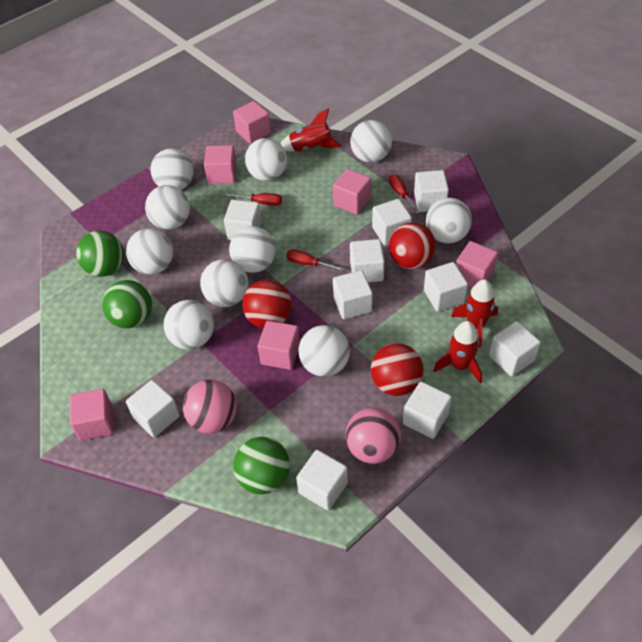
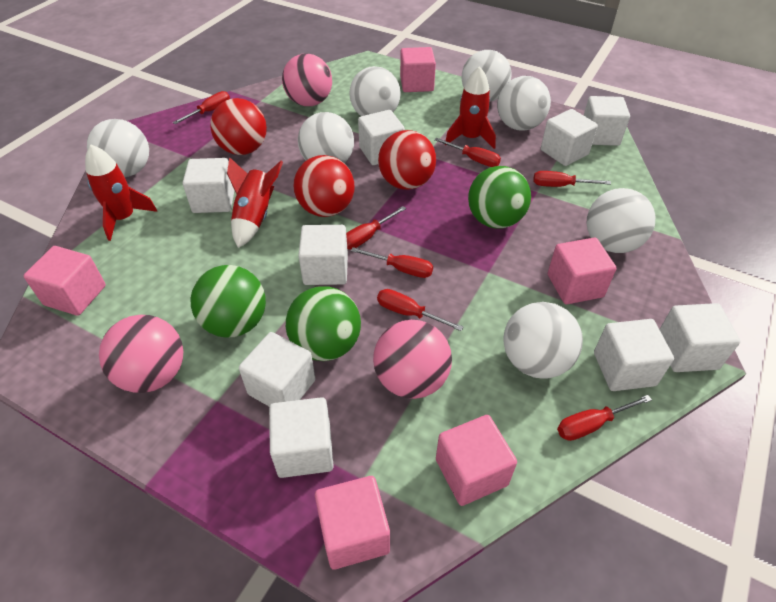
pink ball: 2 -> 3
pink cube: 6 -> 5
red screwdriver: 3 -> 7
white ball: 10 -> 7
white cube: 10 -> 9

